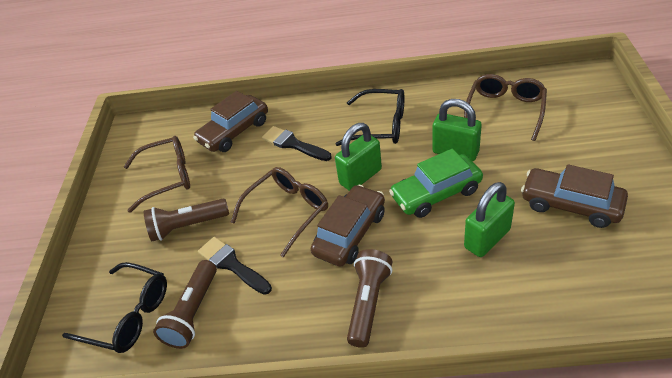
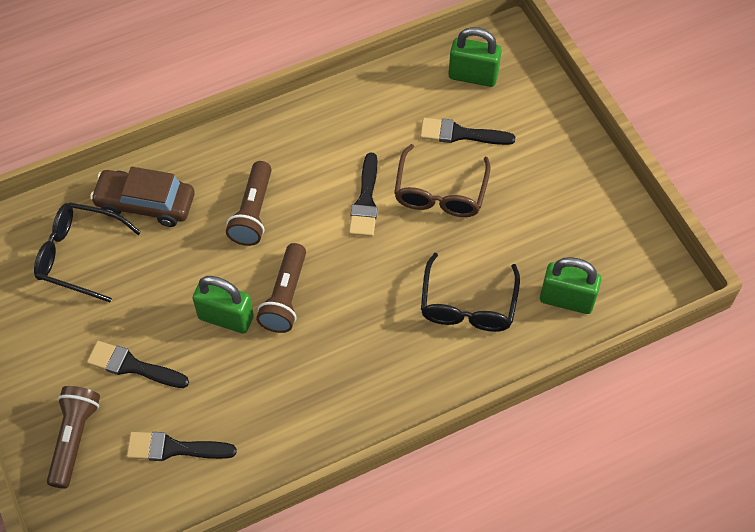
black brush: 2 -> 4
brown car: 3 -> 1
brown glasses: 3 -> 1
green car: 1 -> 0

